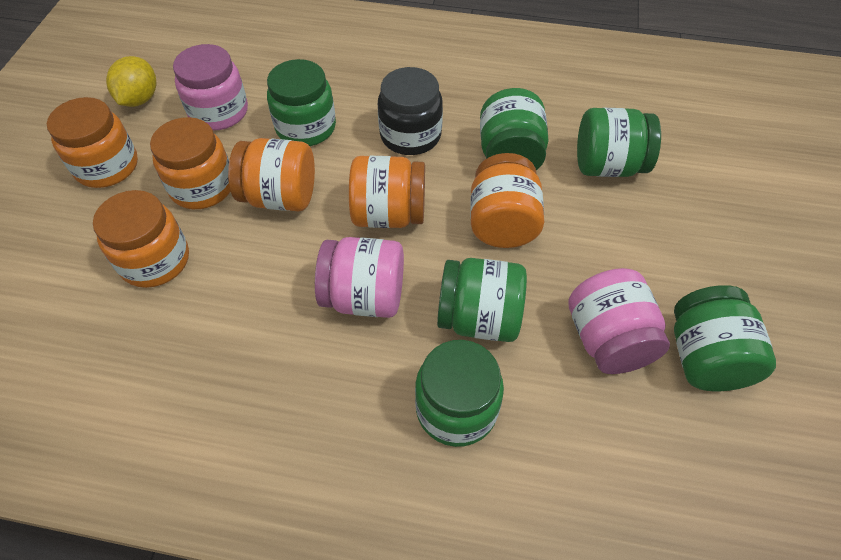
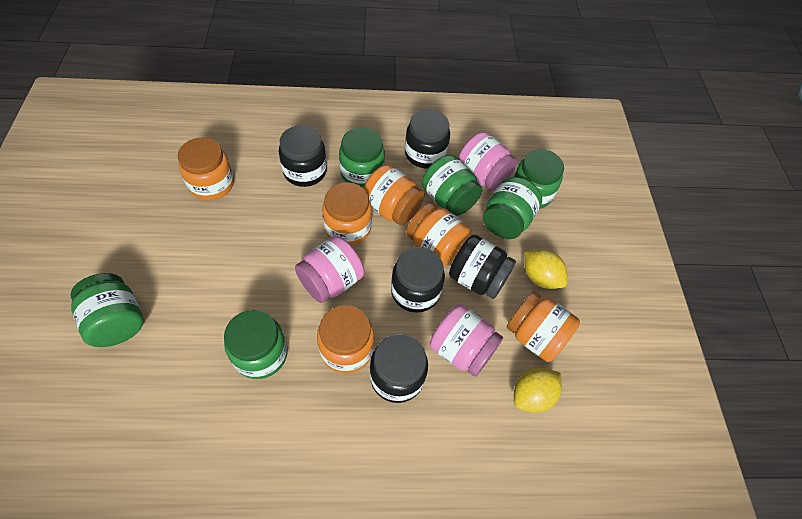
black jar: 1 -> 5
yellow lemon: 1 -> 2

